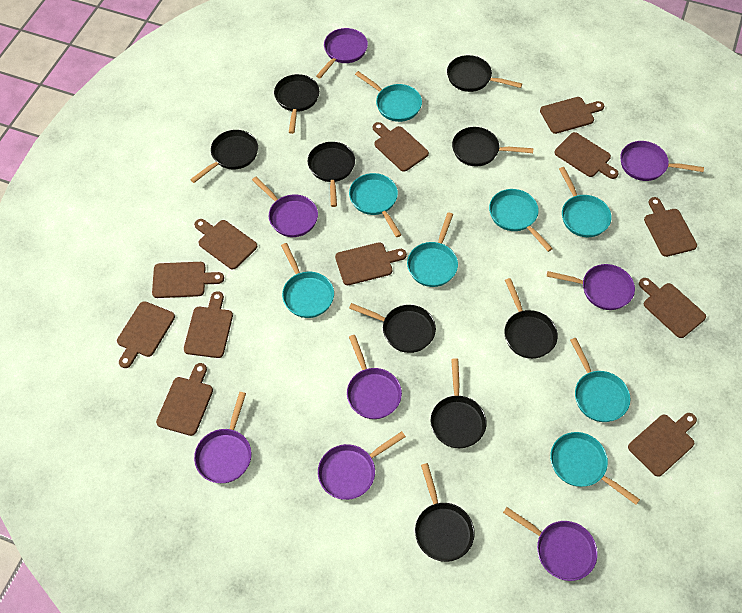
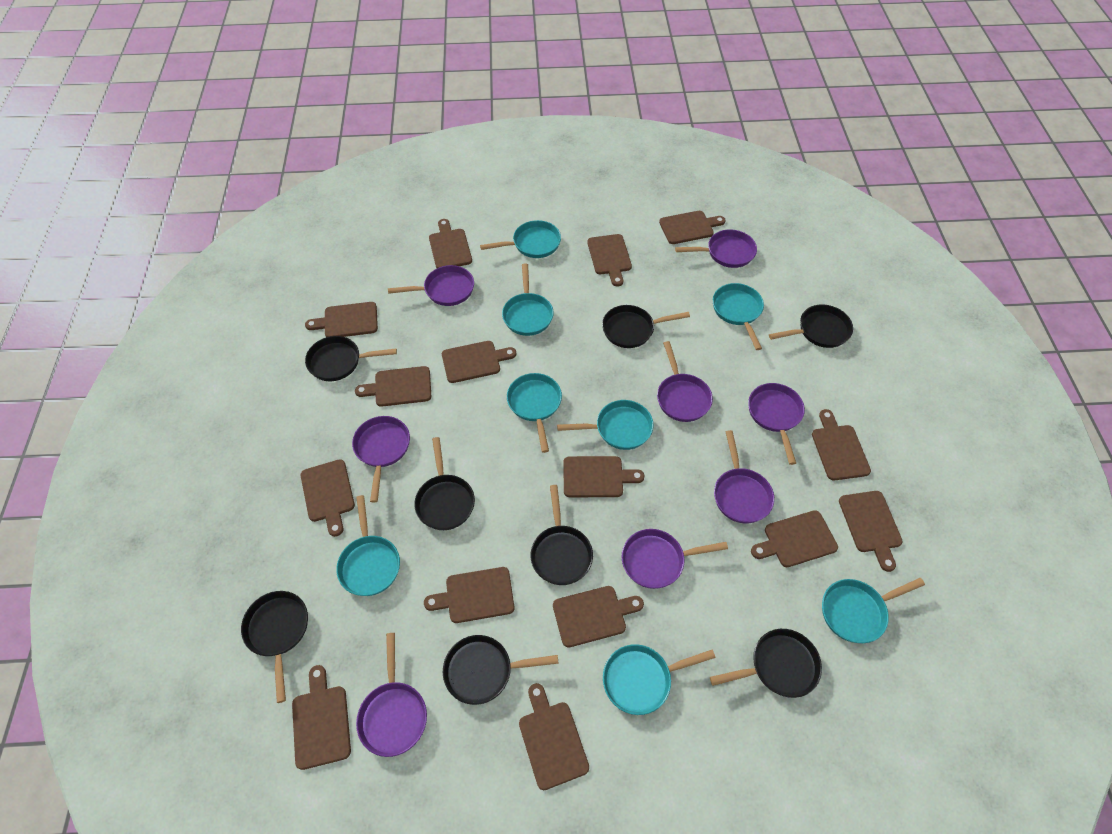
black pan: 9 -> 8
brown cutting board: 12 -> 15

